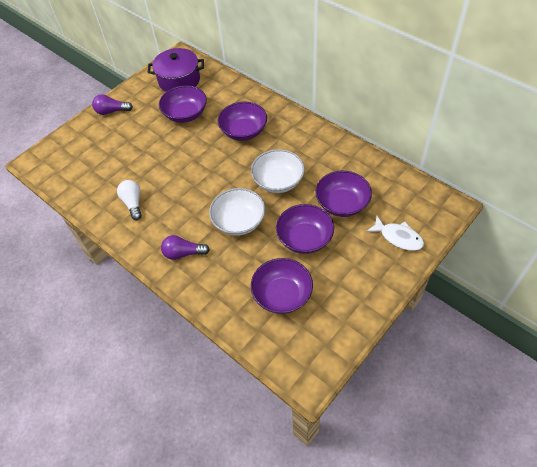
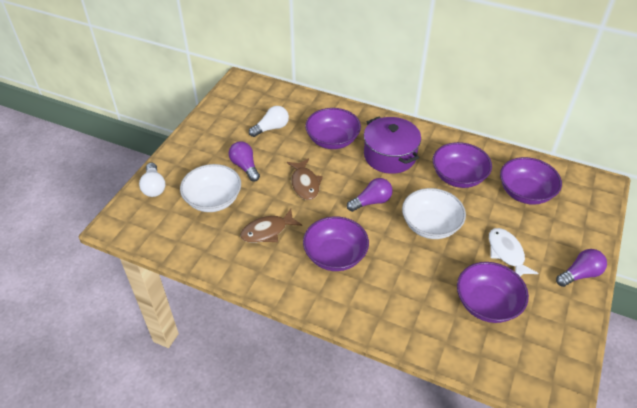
brown fish: 0 -> 2
purple light bulb: 2 -> 3
white light bulb: 1 -> 2

